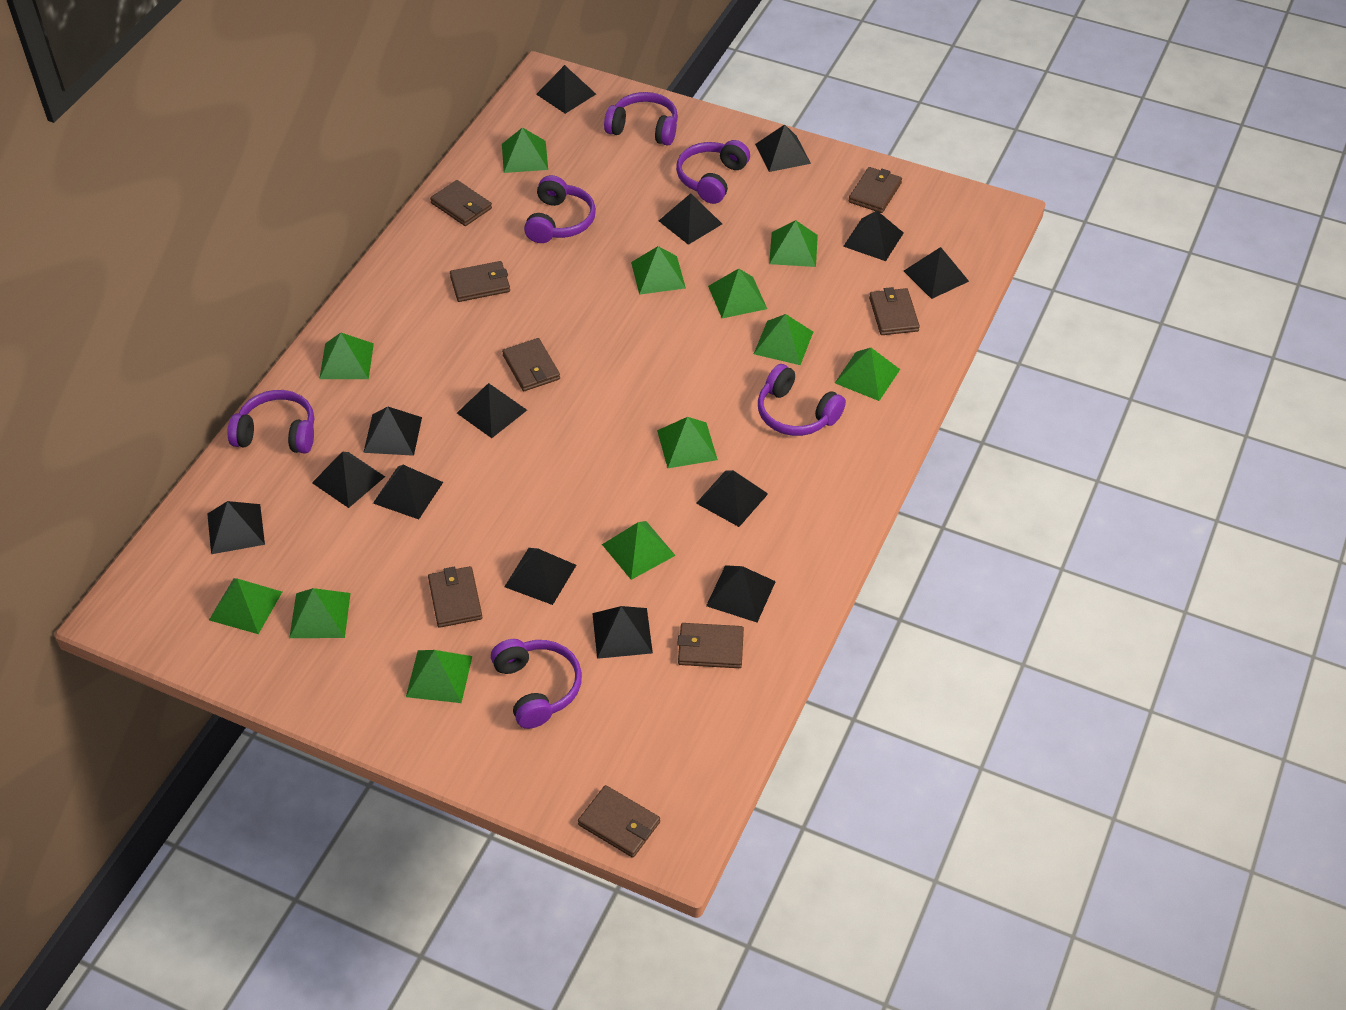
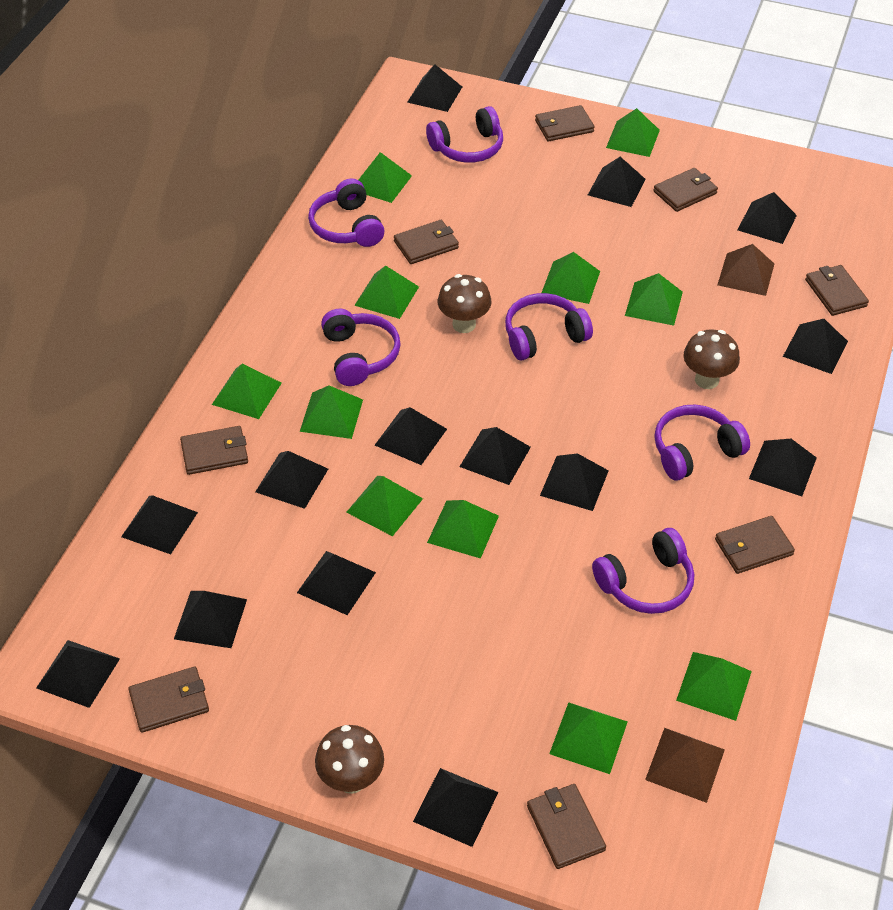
brown mushroom: 0 -> 3
brown pyramid: 0 -> 2
green pyramid: 12 -> 11

